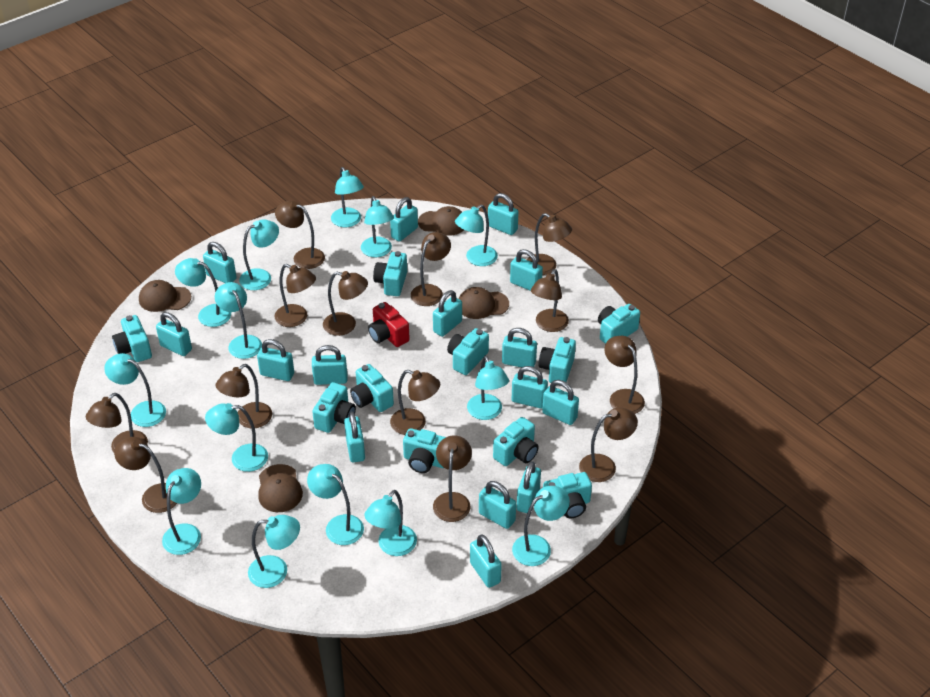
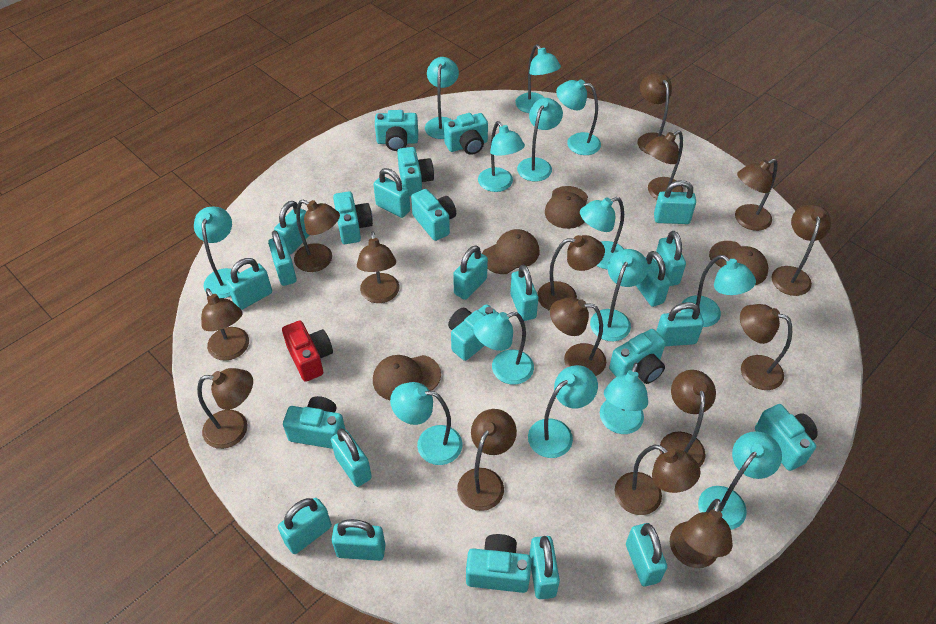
brown lamp: 13 -> 15

